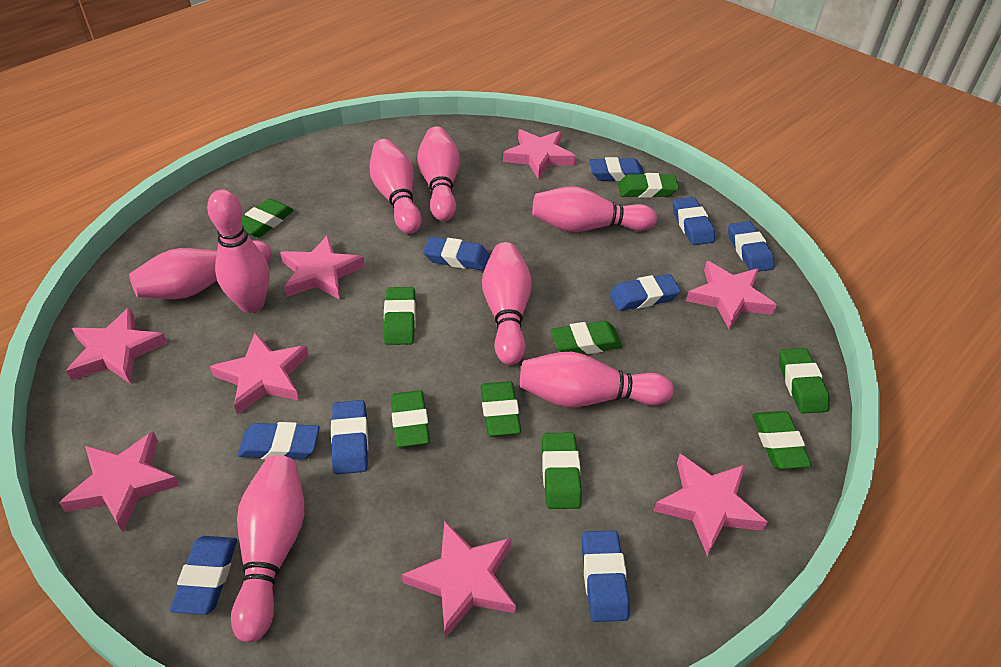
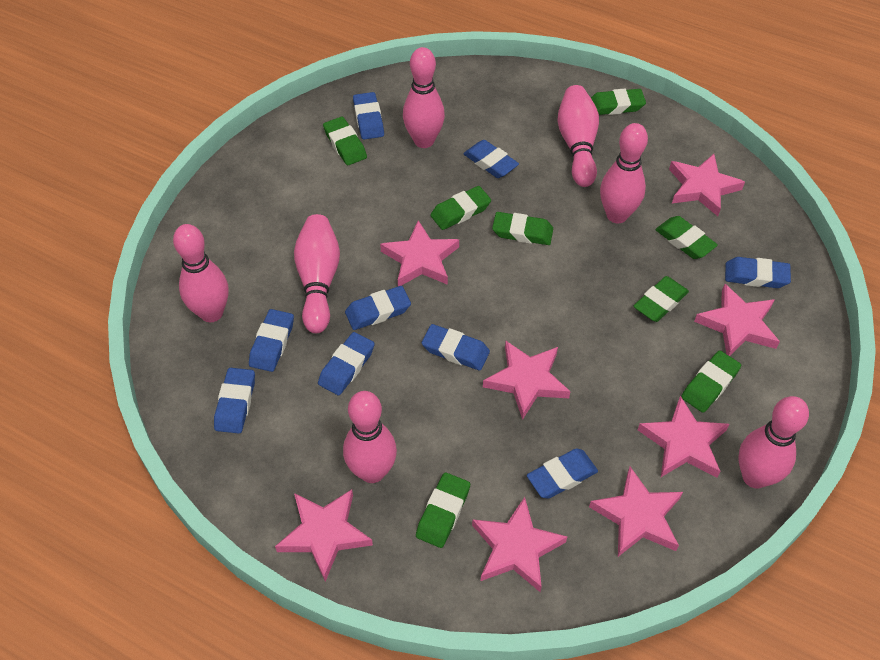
green eraser: 9 -> 8
pink bowling pin: 8 -> 7

